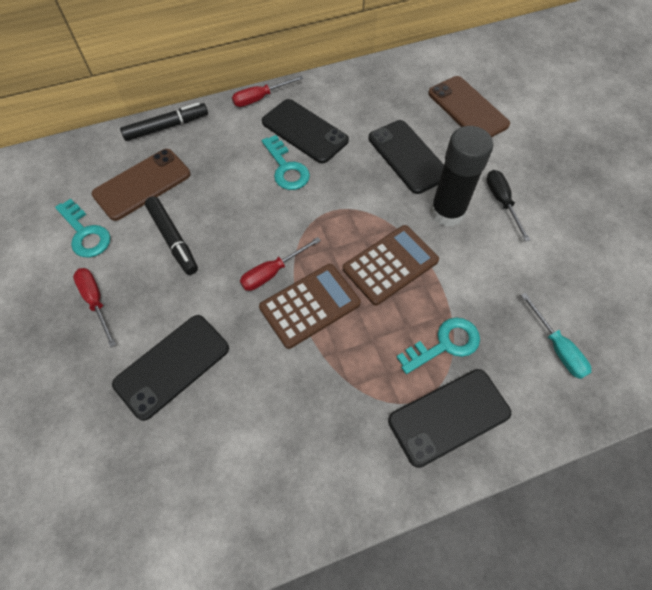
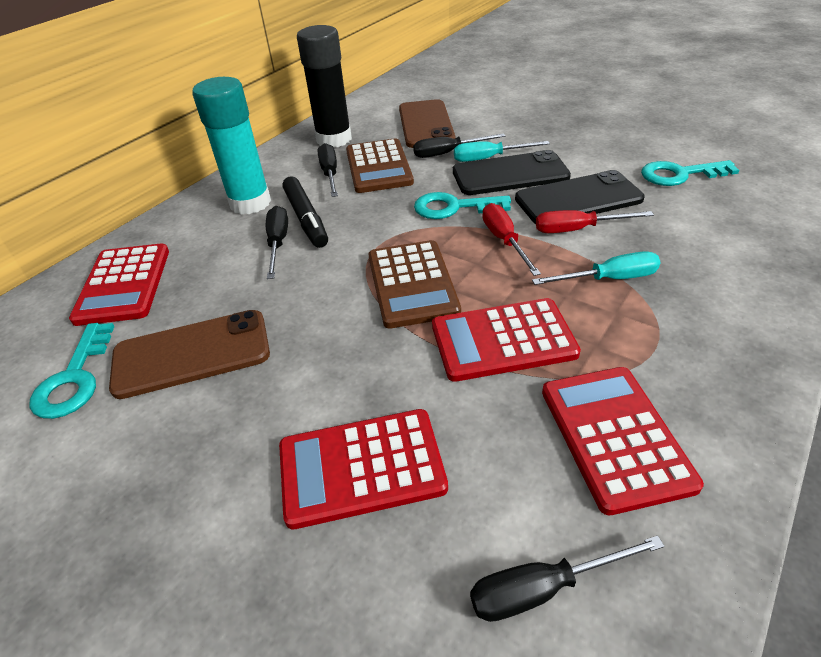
black marker: 2 -> 1
black phone: 4 -> 2
black screwdriver: 1 -> 4
red calculator: 0 -> 4
red screwdriver: 3 -> 2
turquoise glue stick: 0 -> 1
turquoise screwdriver: 1 -> 2

